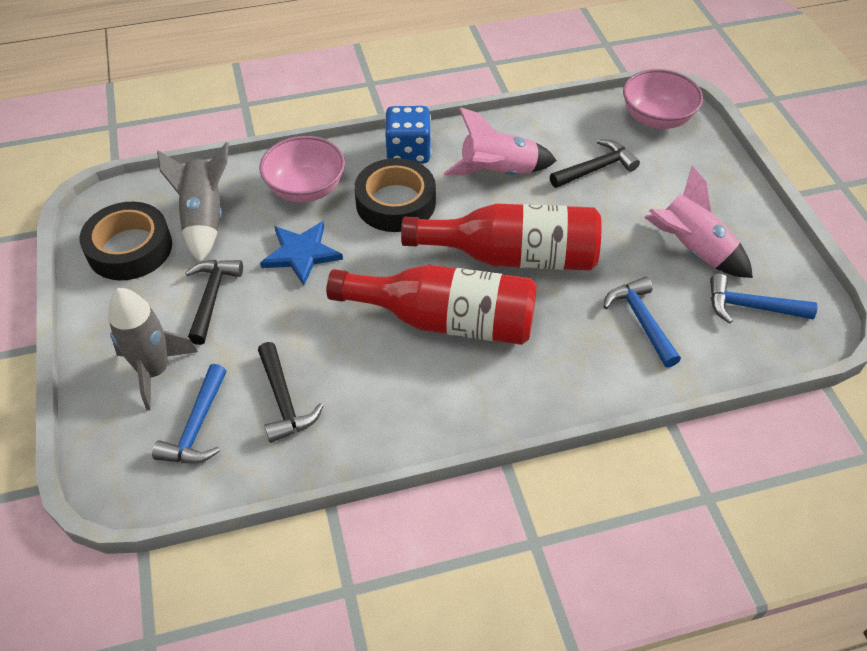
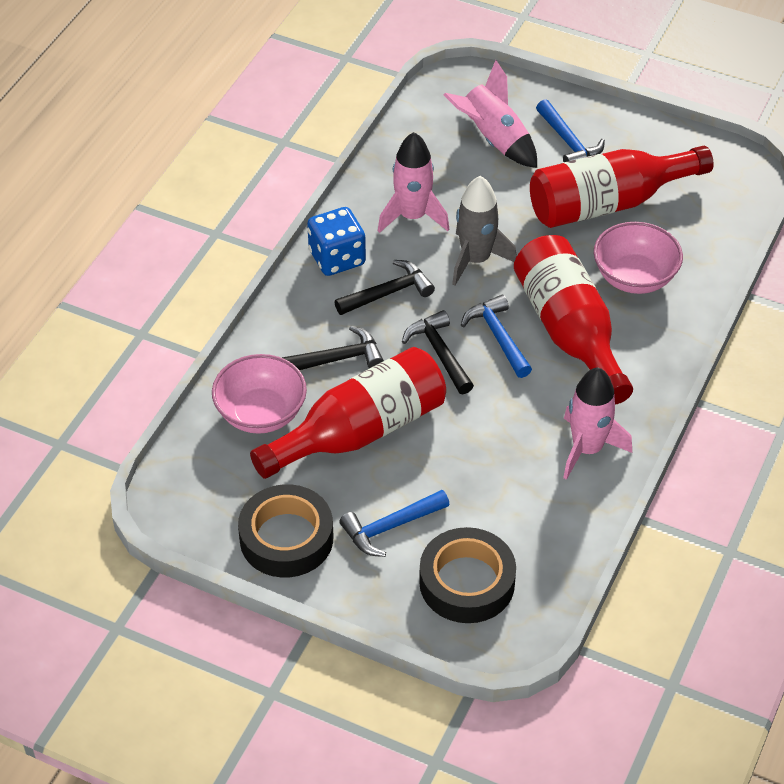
blue star: 1 -> 0
grey rocket: 2 -> 1
pink rocket: 2 -> 3
red bottle: 2 -> 3

